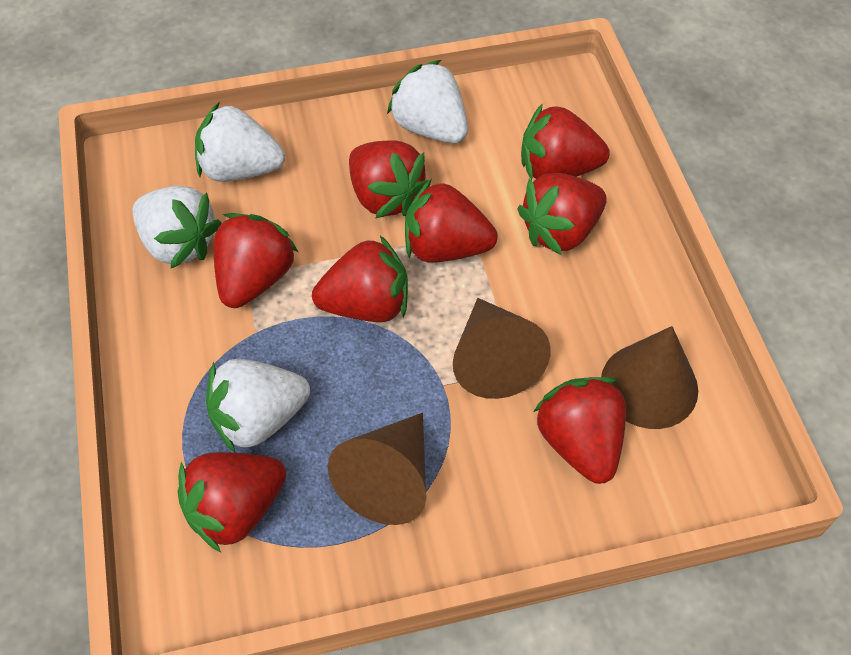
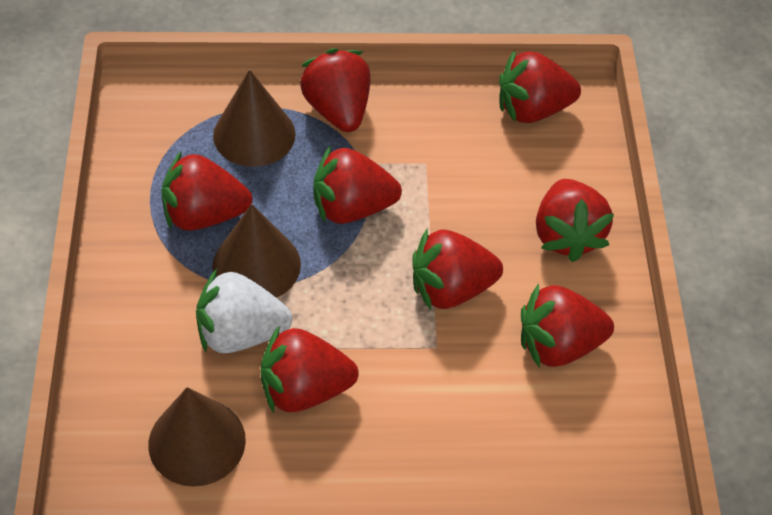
white strawberry: 4 -> 1

